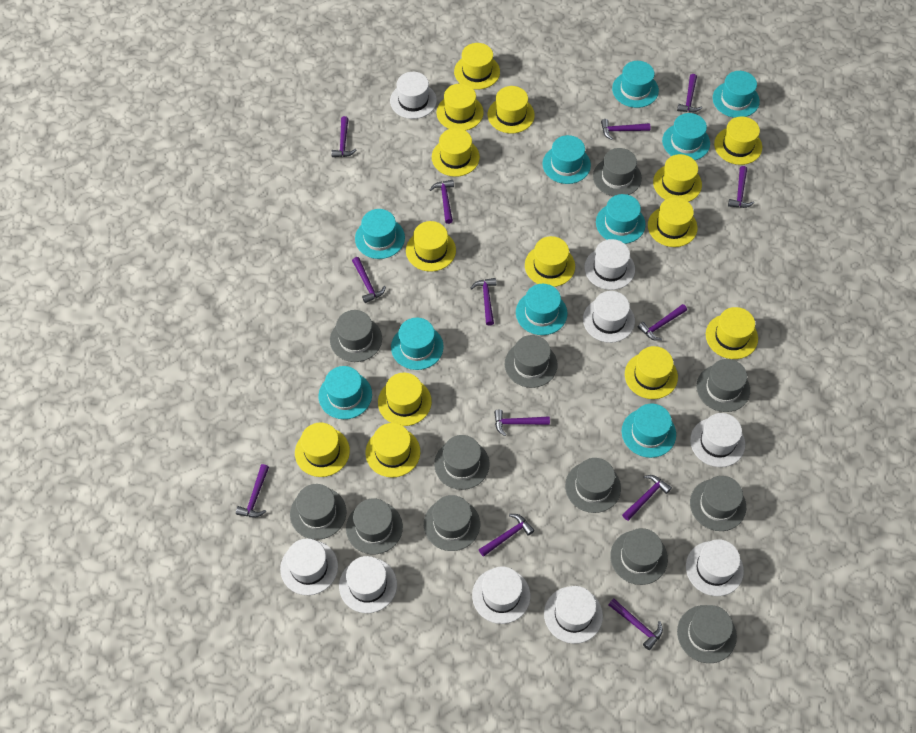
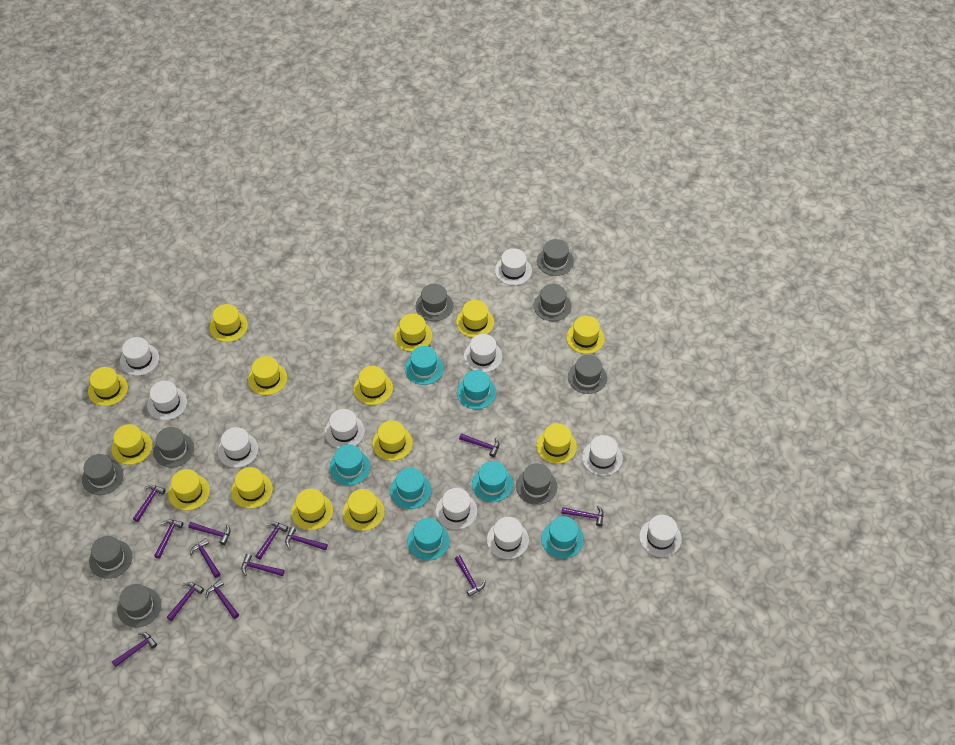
grey hat: 12 -> 9
turquoise hat: 10 -> 7
white hat: 9 -> 10

